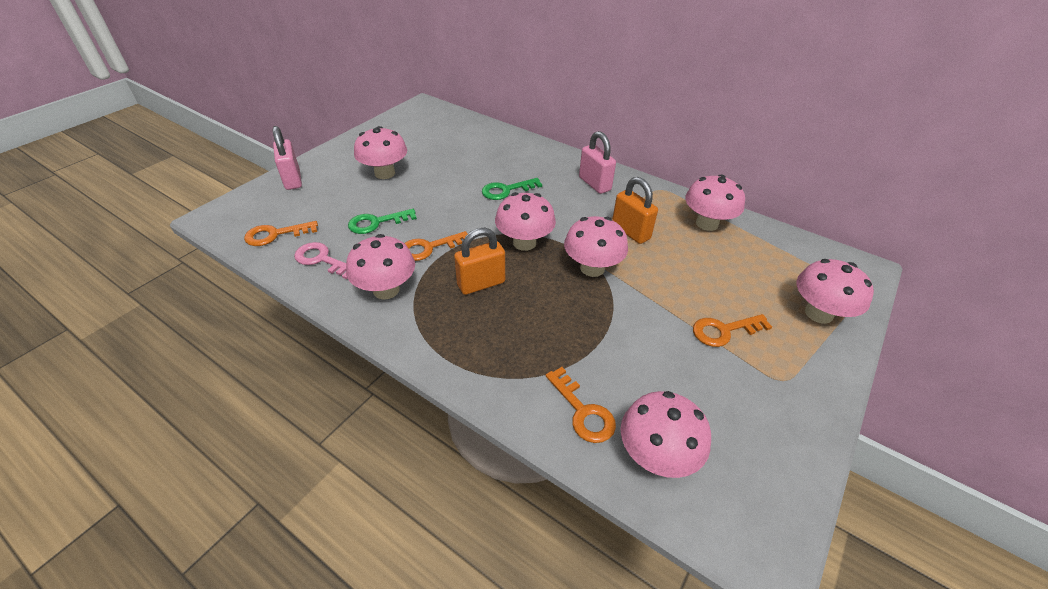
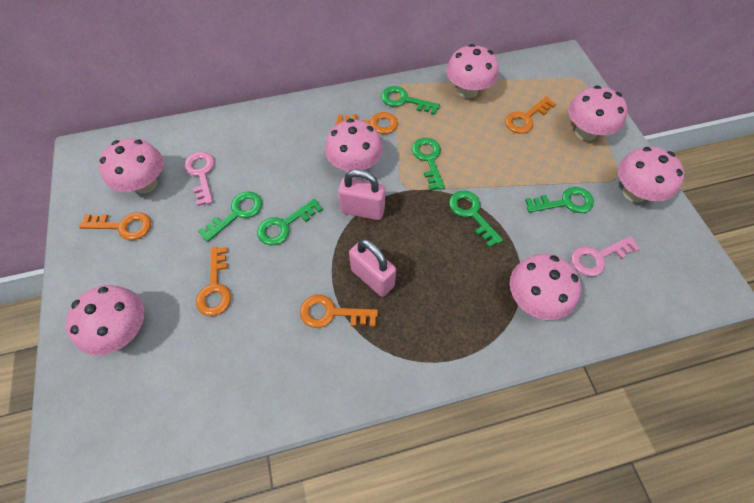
green key: 2 -> 6
orange key: 4 -> 5
orange padlock: 2 -> 0
pink key: 1 -> 2

